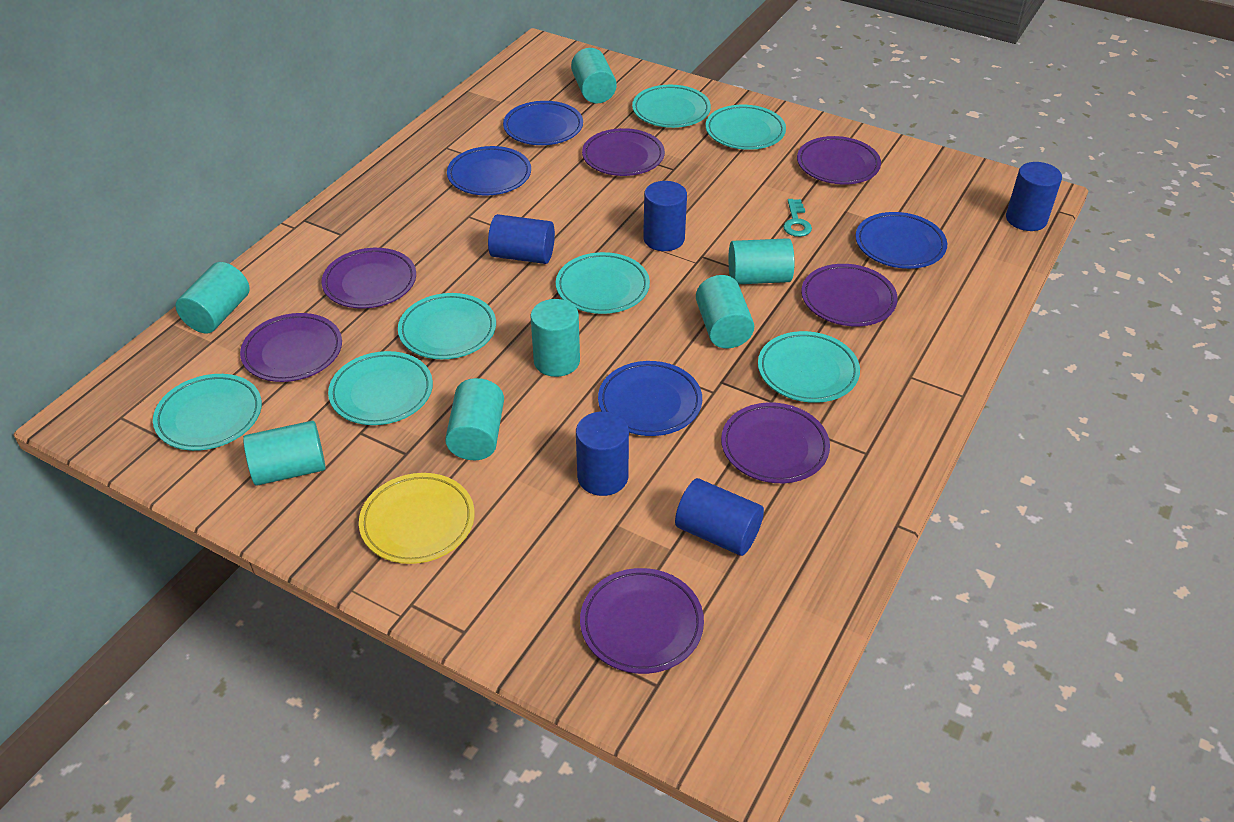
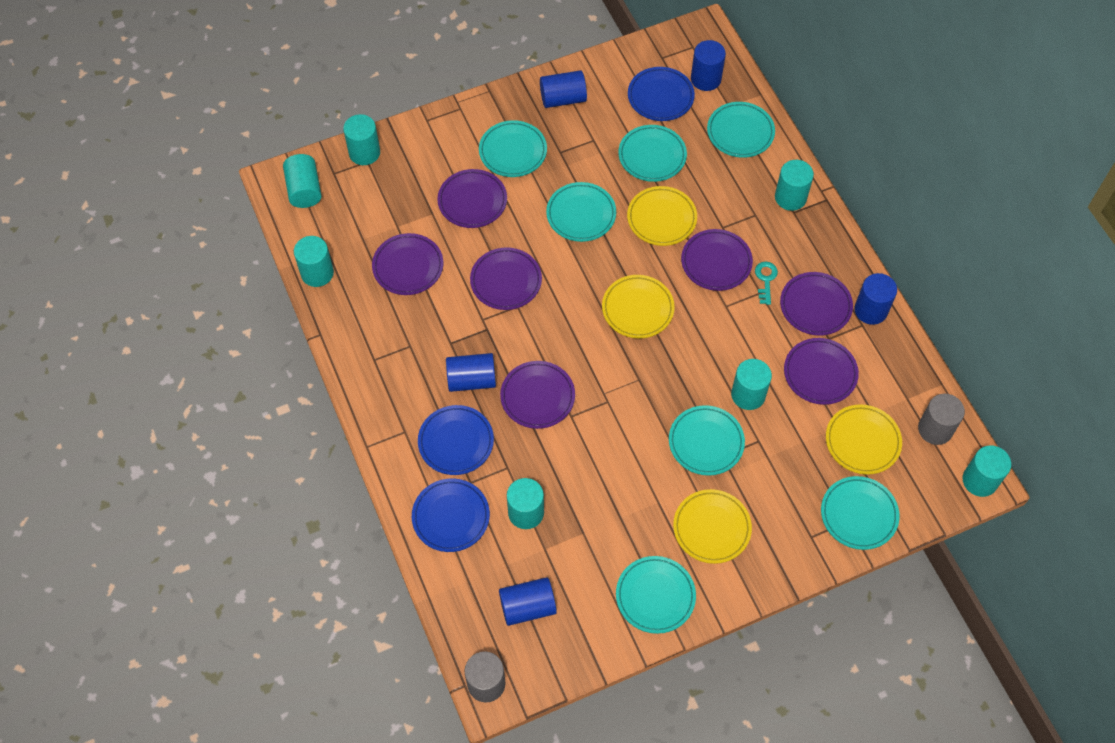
blue plate: 4 -> 3
grey cylinder: 0 -> 2
yellow plate: 1 -> 4

